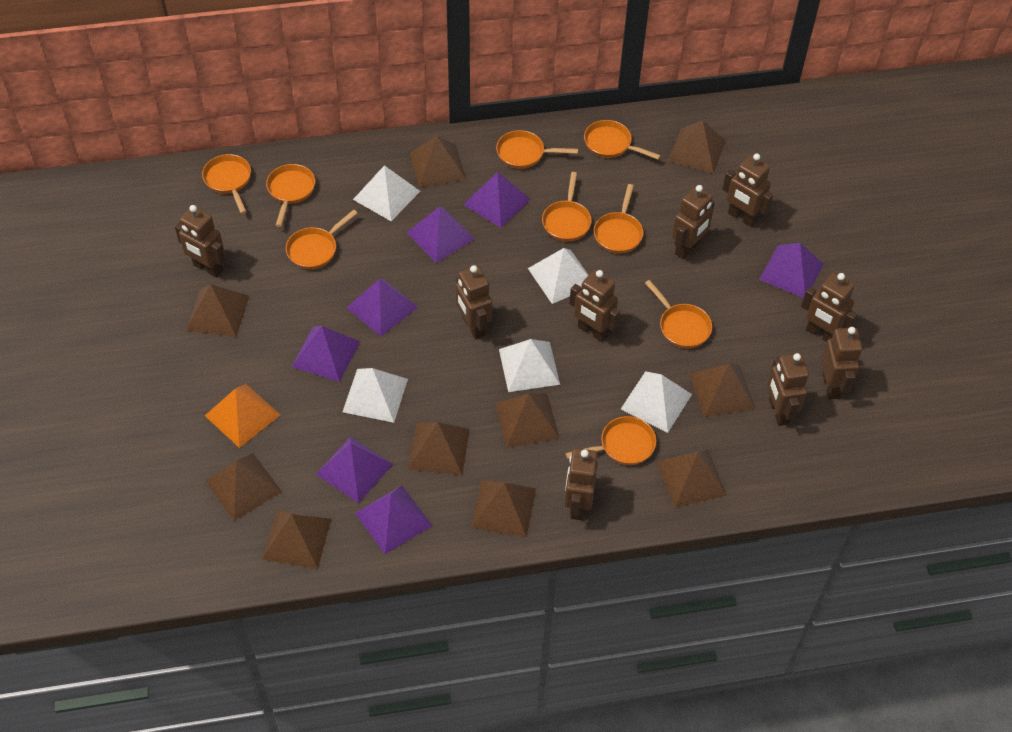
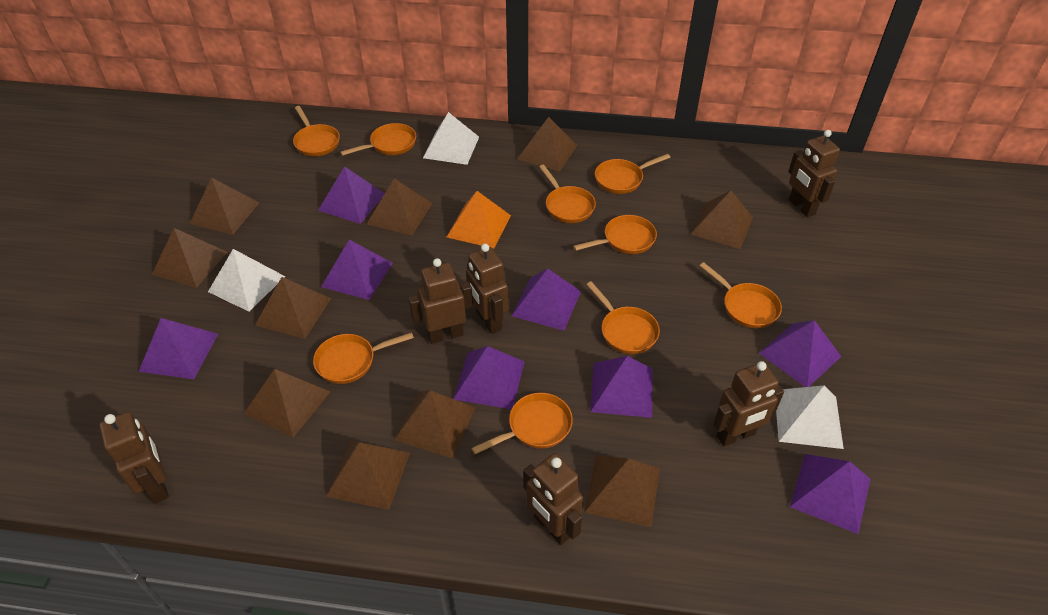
brown robot: 9 -> 6
purple pyramid: 7 -> 8
white pyramid: 5 -> 3

